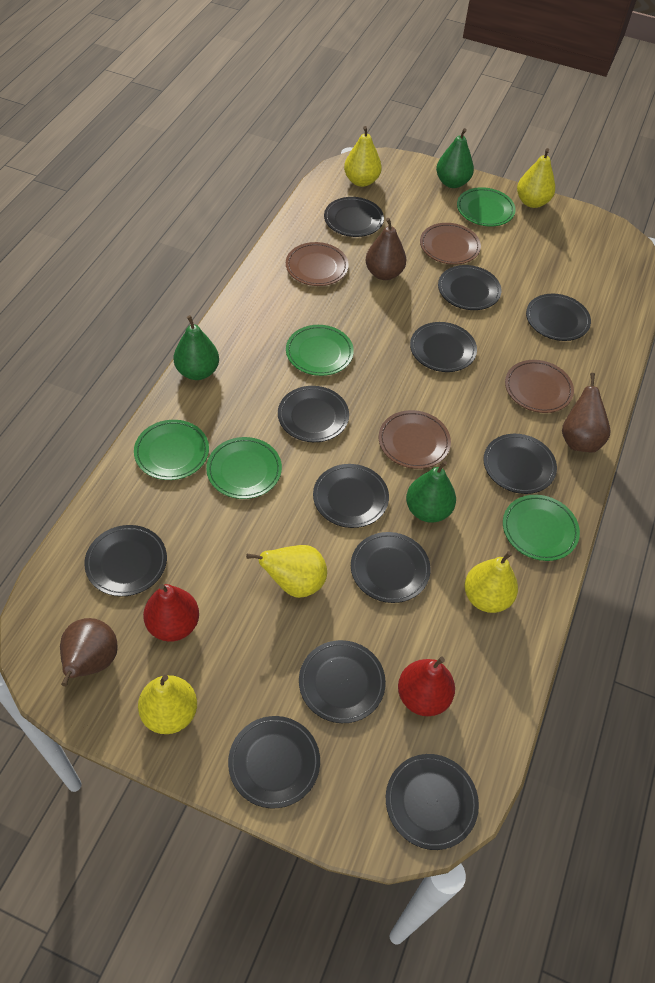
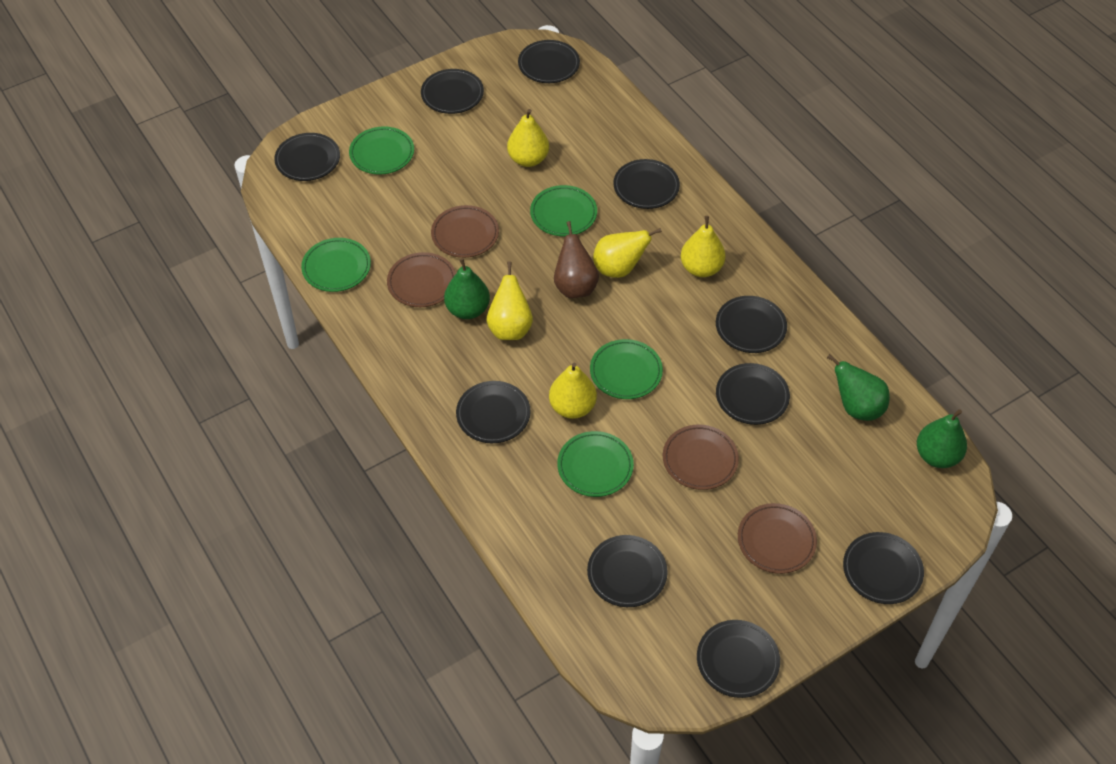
black plate: 12 -> 10
brown pear: 3 -> 1
red pear: 2 -> 0

